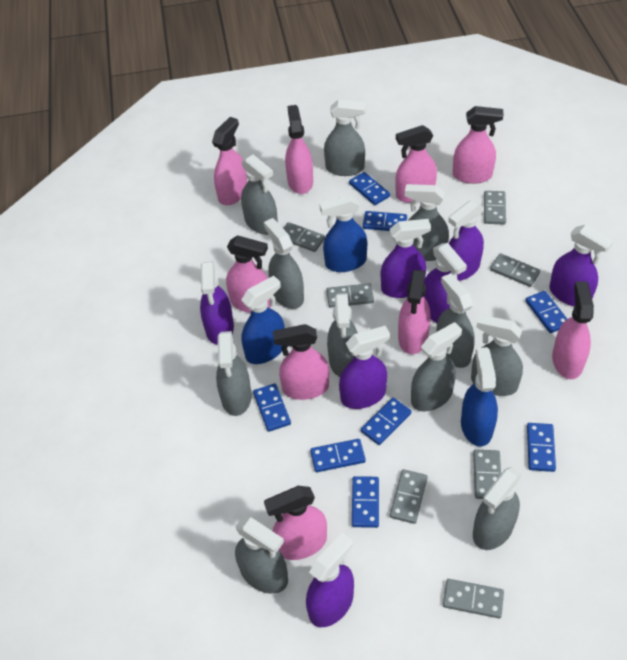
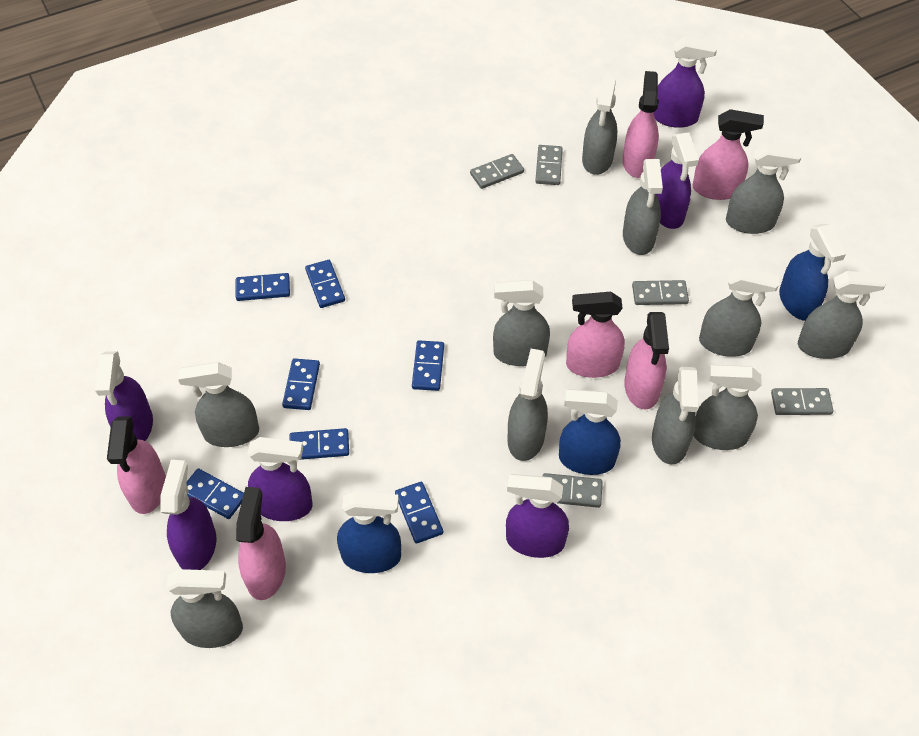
blue domino: 8 -> 7
grey domino: 7 -> 5
pink spray bottle: 9 -> 6
purple spray bottle: 7 -> 6

